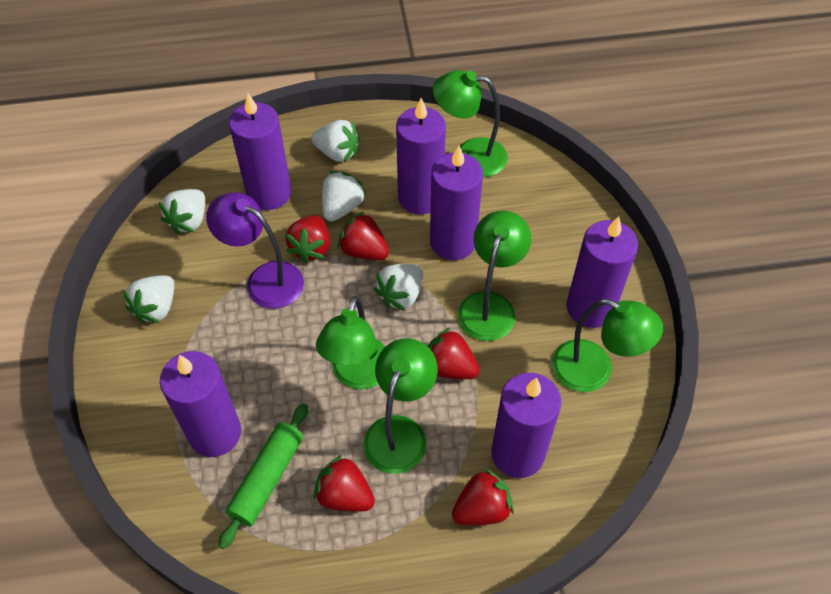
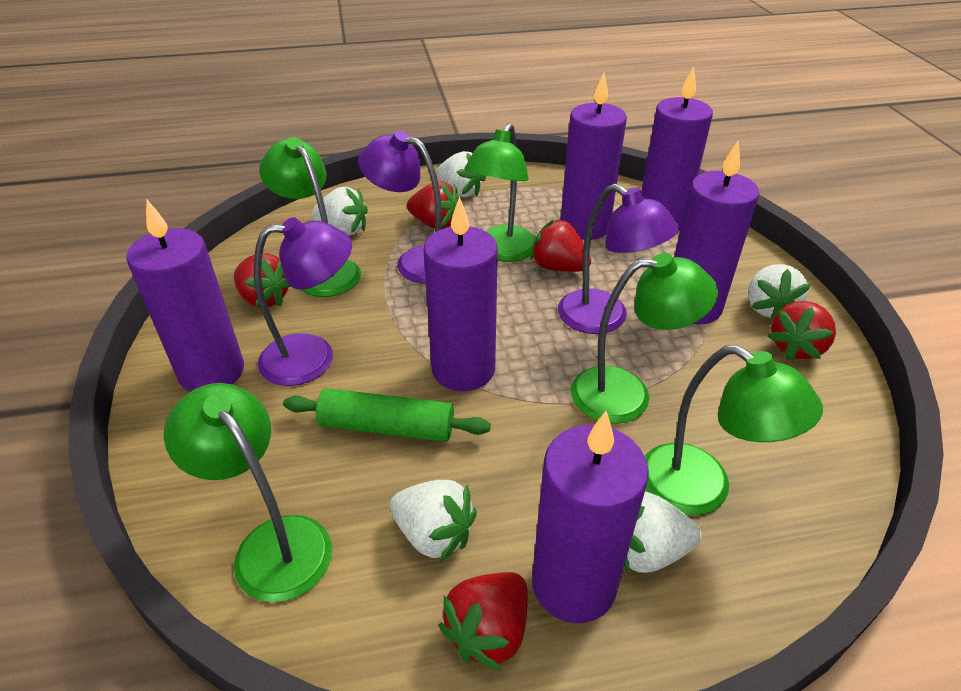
purple lamp: 1 -> 3

